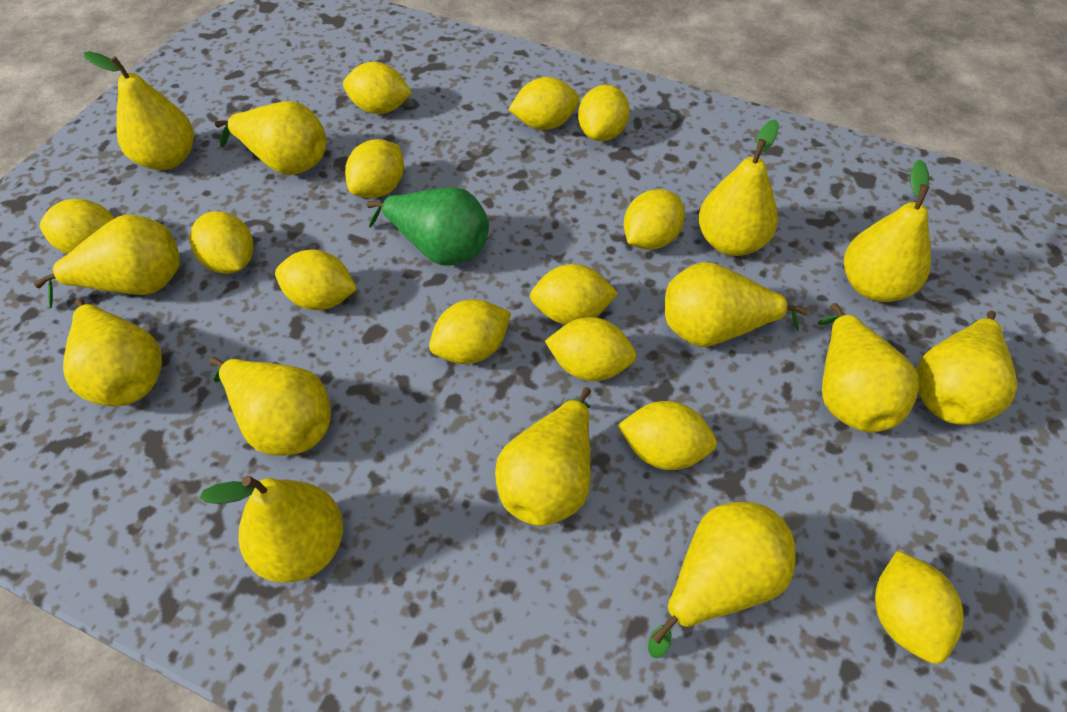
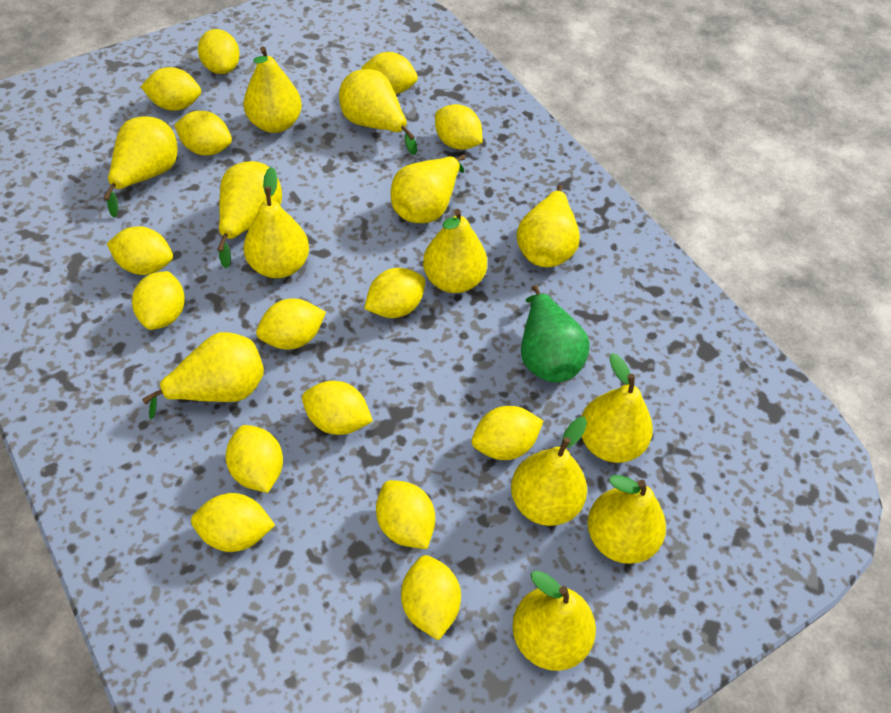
yellow lemon: 13 -> 15

